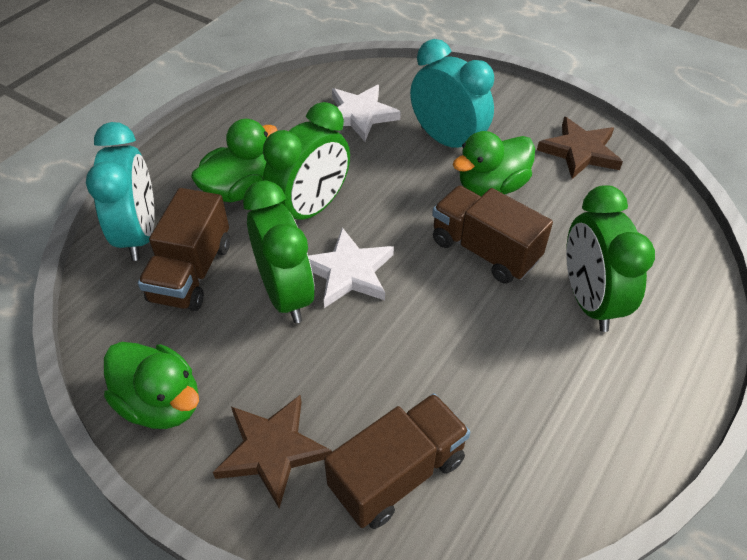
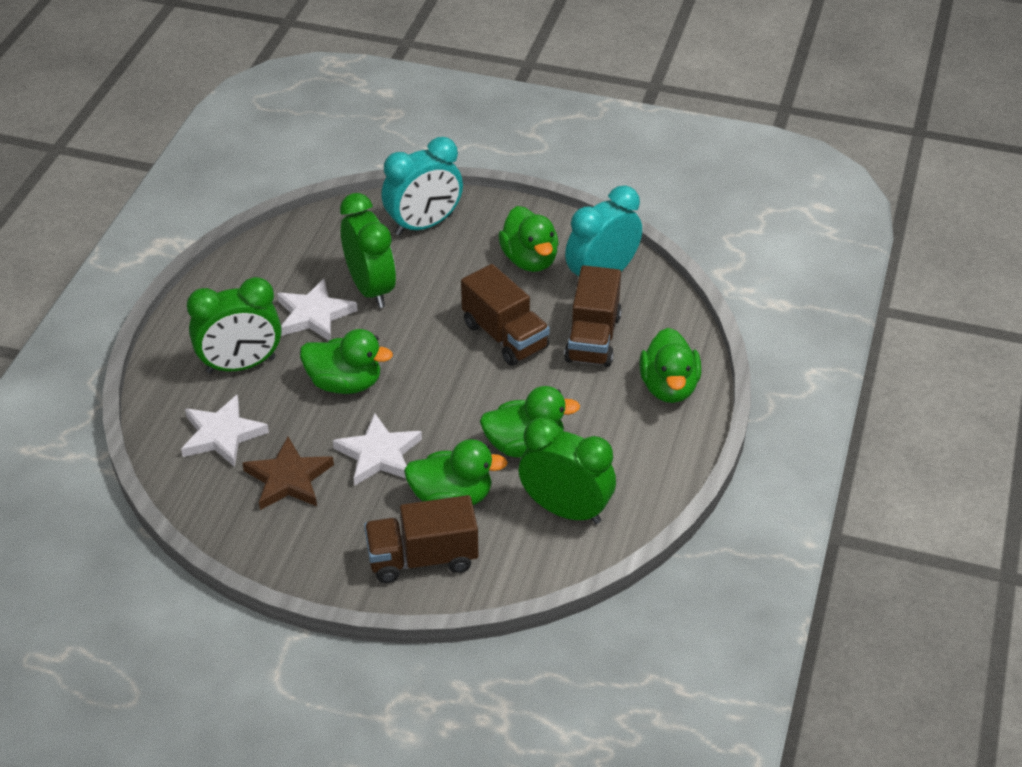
brown star: 2 -> 1
green duck: 3 -> 5
white star: 2 -> 3

